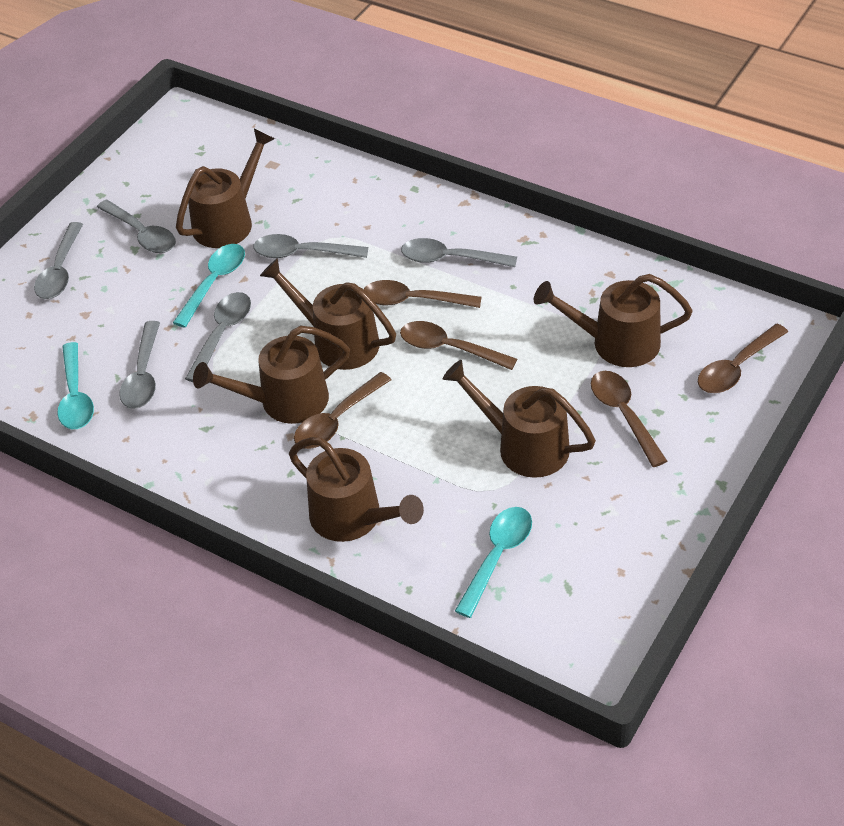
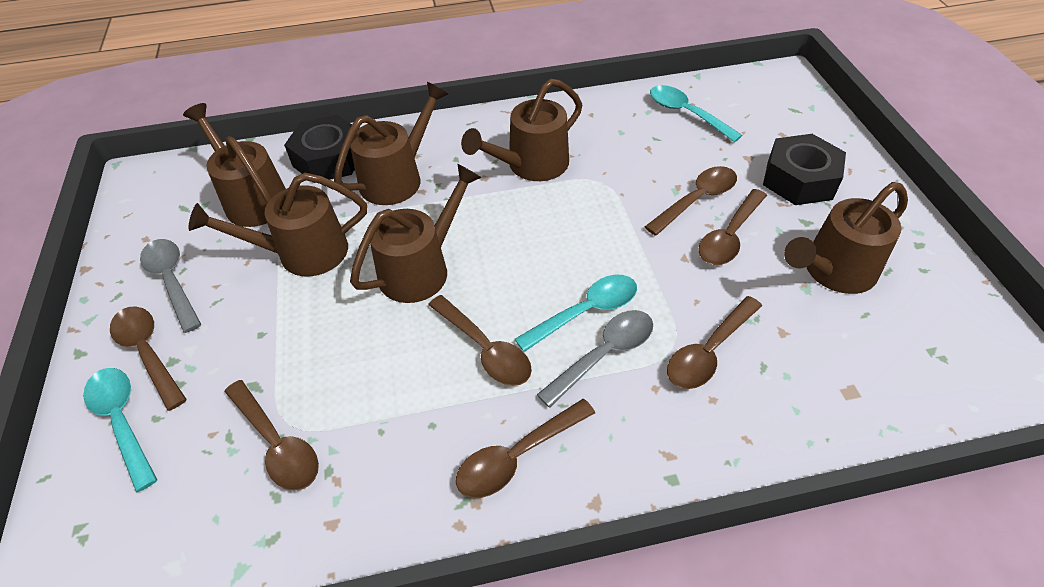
black nut: 0 -> 2
brown spoon: 5 -> 7
grey spoon: 6 -> 2

